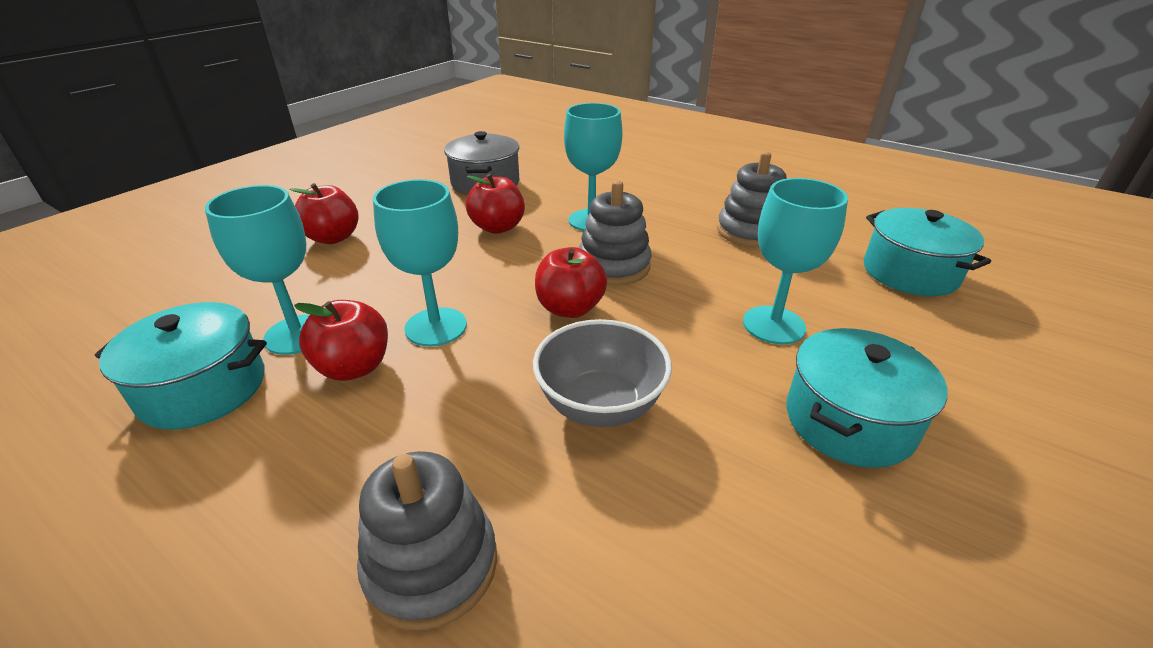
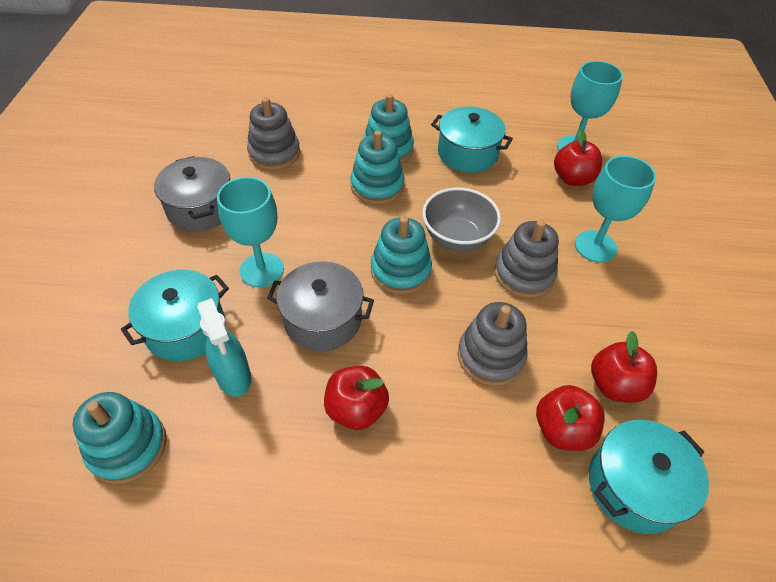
grey pot: 1 -> 2
turquoise goblet: 4 -> 3
turquoise spray bottle: 0 -> 1
turquoise stacking toy: 0 -> 4

